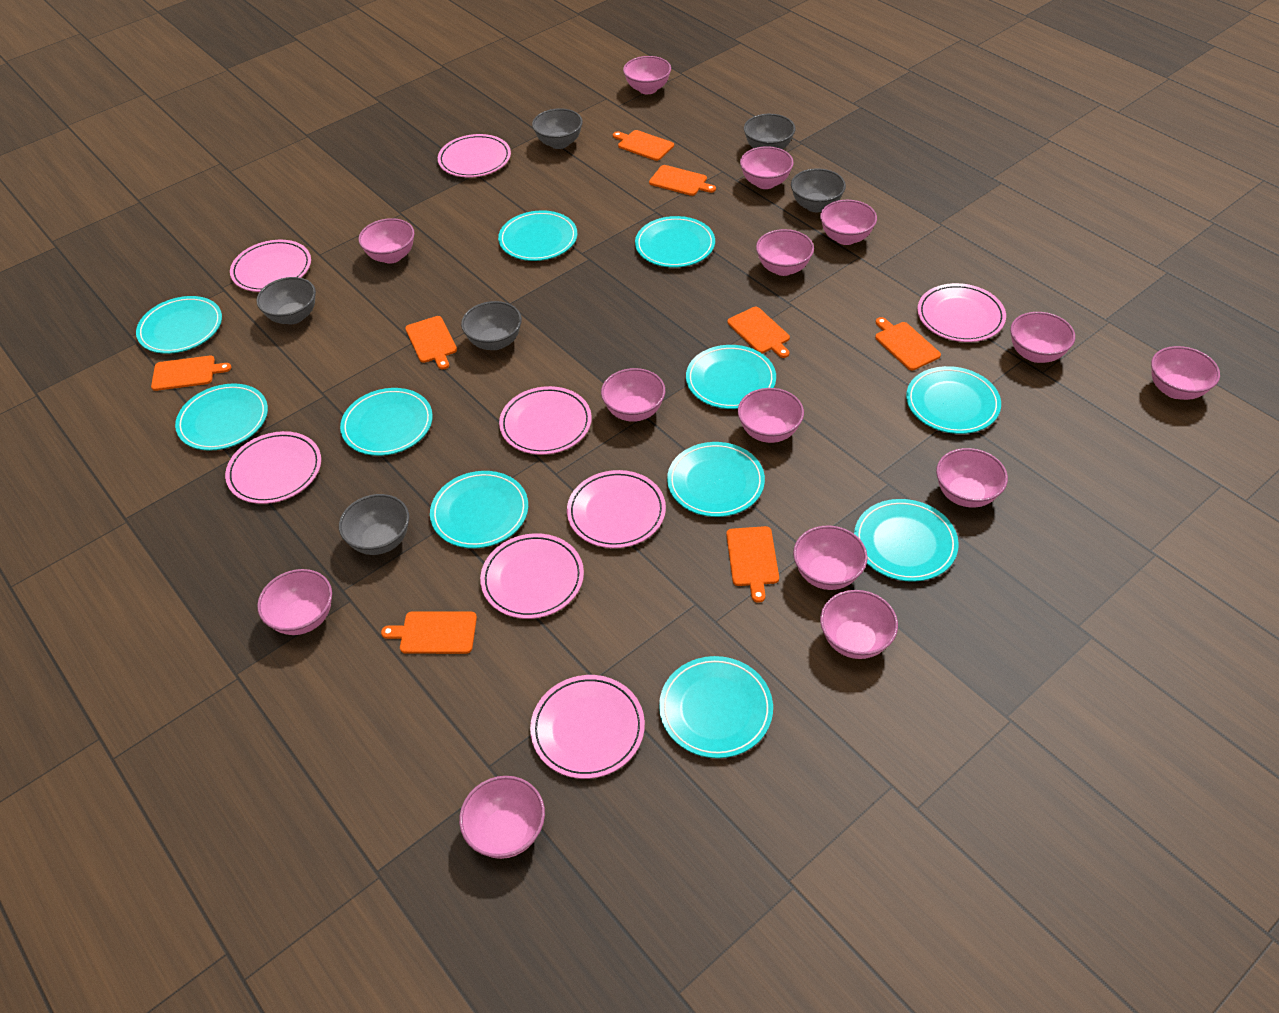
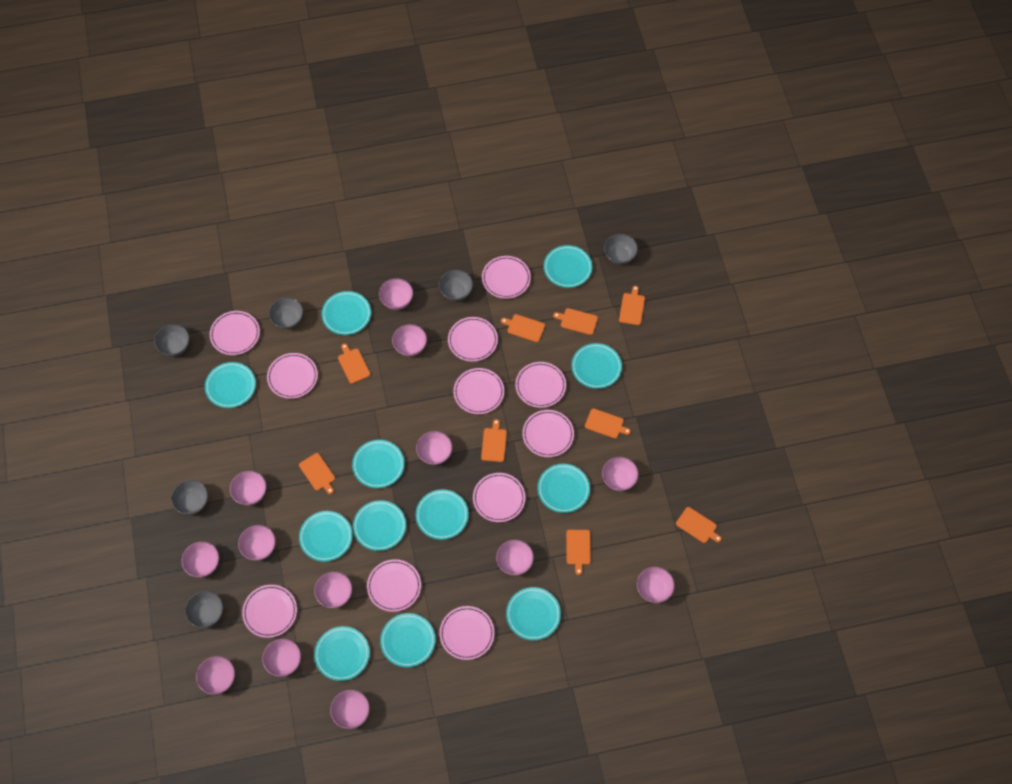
orange cutting board: 8 -> 9
pink bowl: 14 -> 13
pink plate: 8 -> 11
turquoise plate: 11 -> 12

